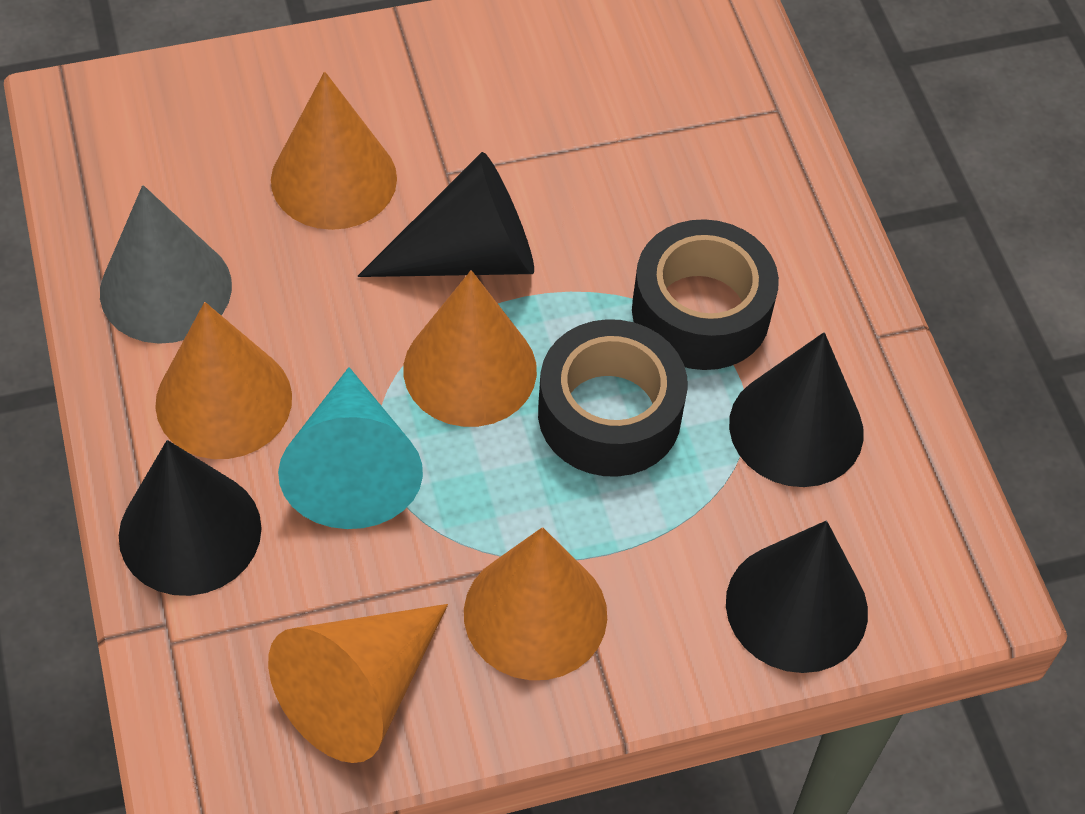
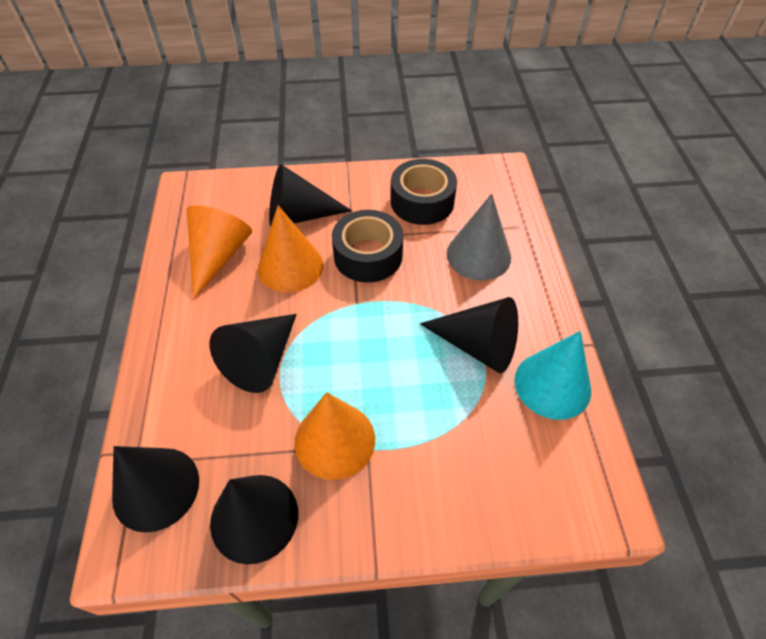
black cone: 4 -> 5
orange cone: 5 -> 3

